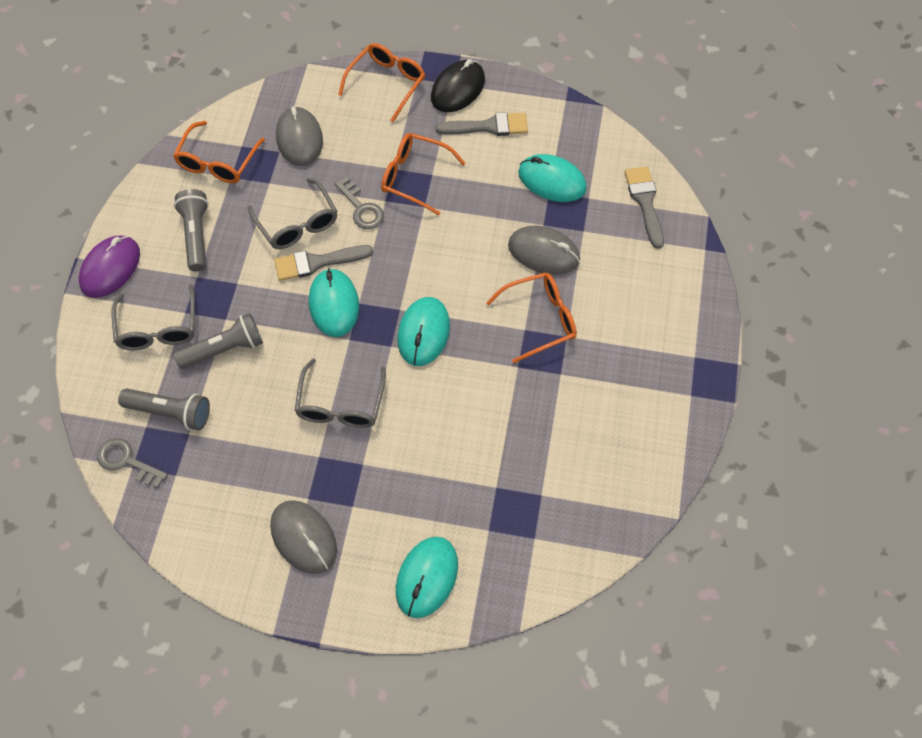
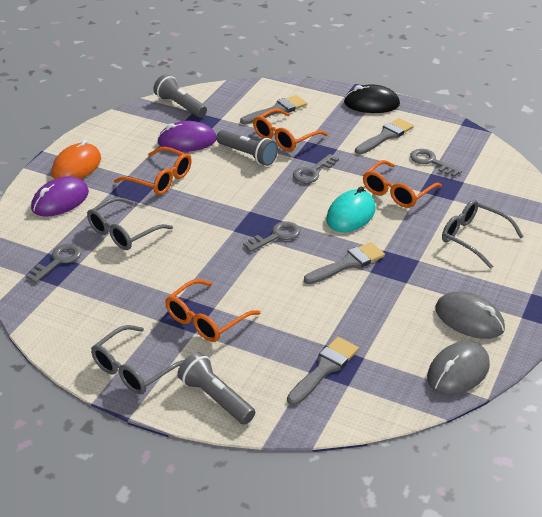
grey brush: 3 -> 4
grey key: 2 -> 4
grey mouse: 3 -> 2
orange mouse: 0 -> 1
purple mouse: 1 -> 2
turquoise mouse: 4 -> 1

